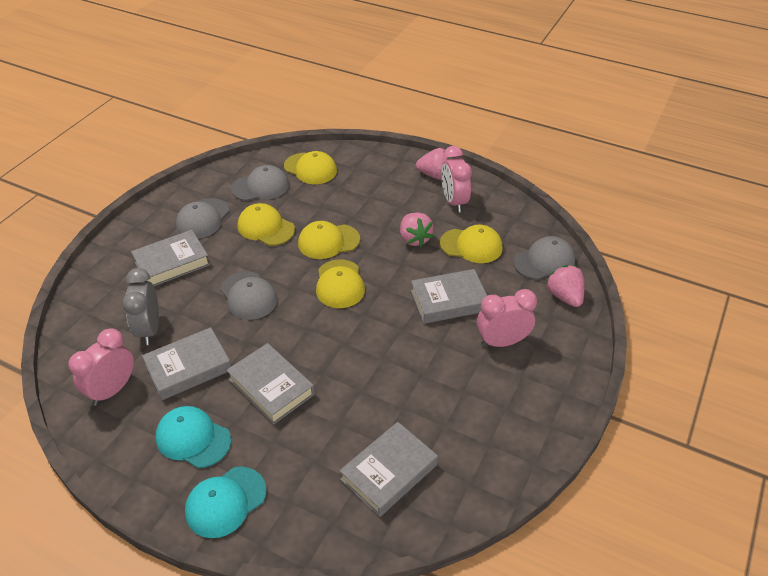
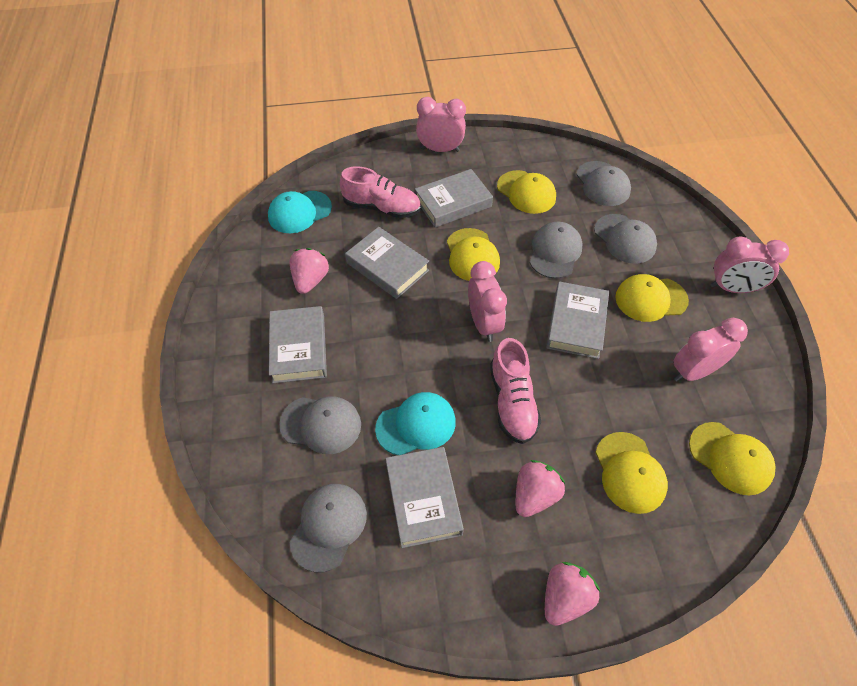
grey cap: 4 -> 5
grey clock: 1 -> 0
pink clock: 3 -> 4
pink shoe: 0 -> 2

